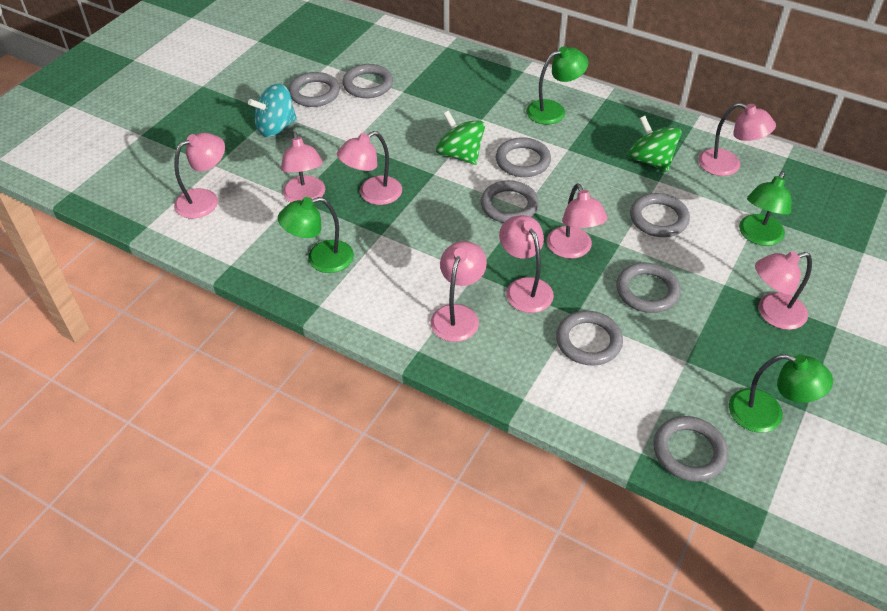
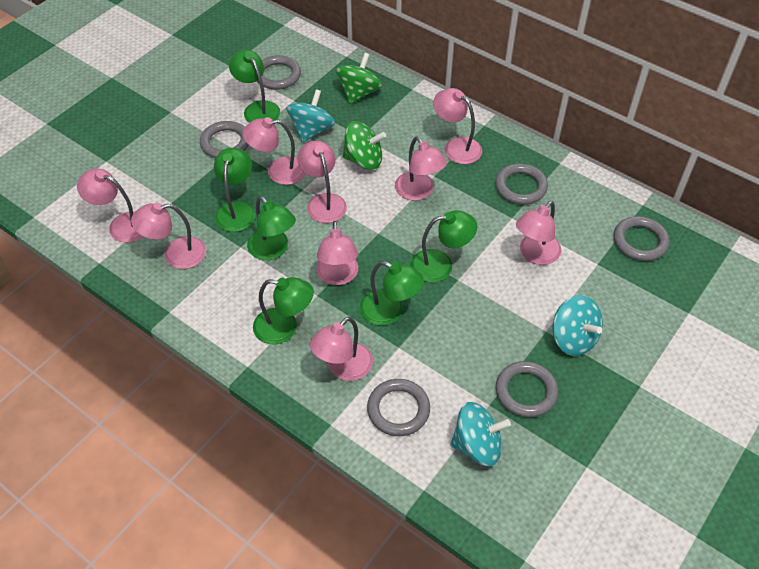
green lamp: 4 -> 6
grey ring: 8 -> 6
pink lamp: 8 -> 9
turquoise spinning top: 1 -> 3

